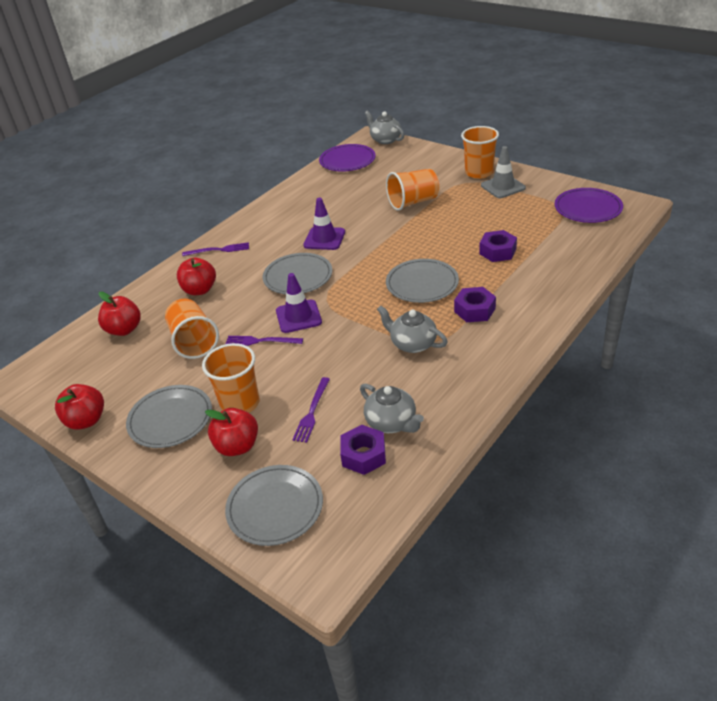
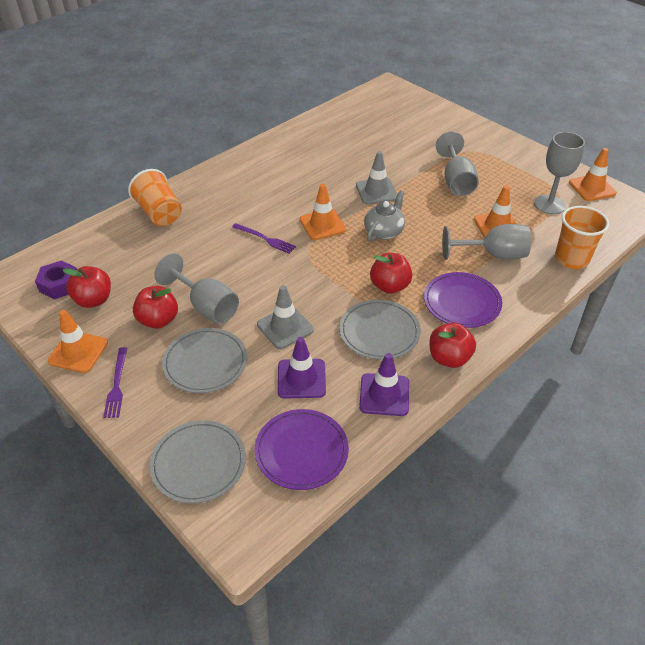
grey goblet: 0 -> 4
grey plate: 4 -> 3
grey teapot: 3 -> 1
grey traffic cone: 1 -> 2
orange cup: 4 -> 2
orange traffic cone: 0 -> 4
purple fork: 3 -> 2
purple nut: 3 -> 1

